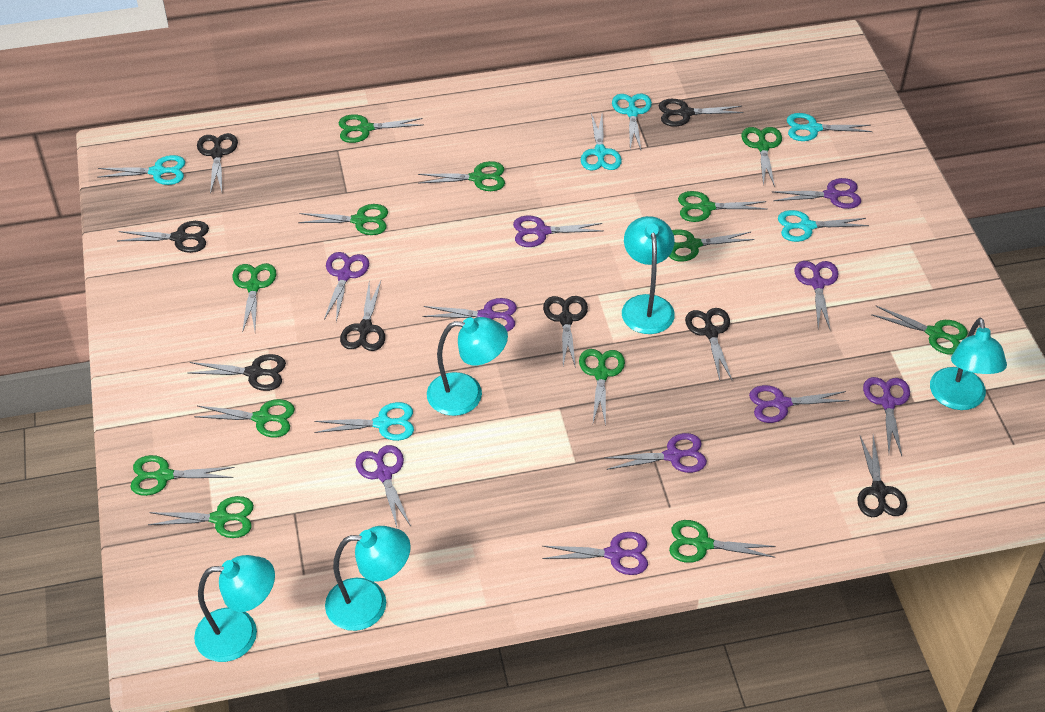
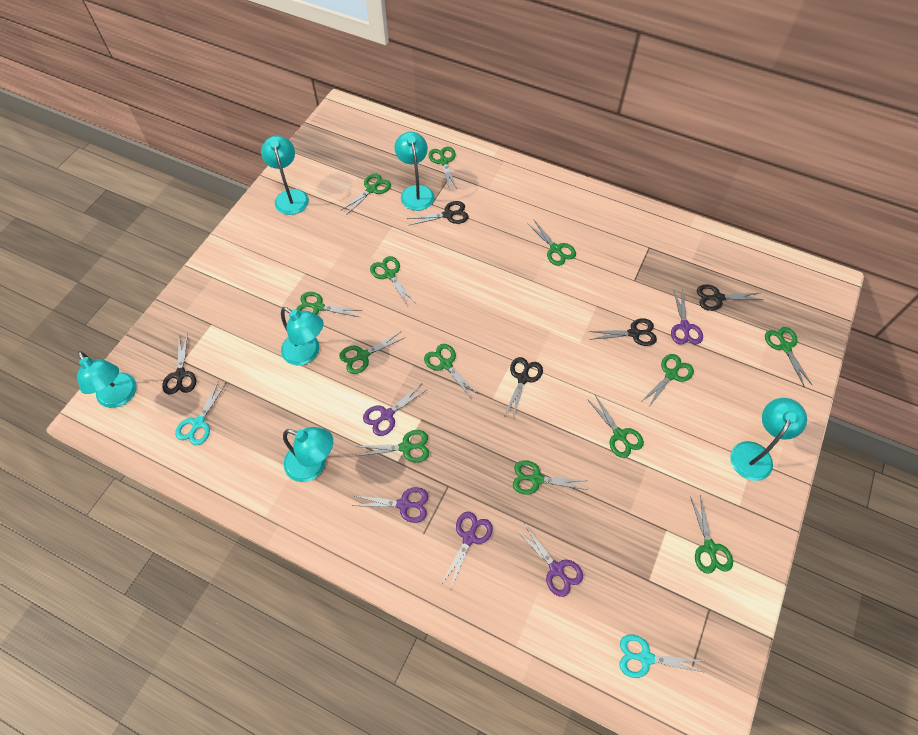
black scissors: 8 -> 5
purple scissors: 10 -> 5
turquoise lamp: 5 -> 6
turquoise scissors: 6 -> 2

